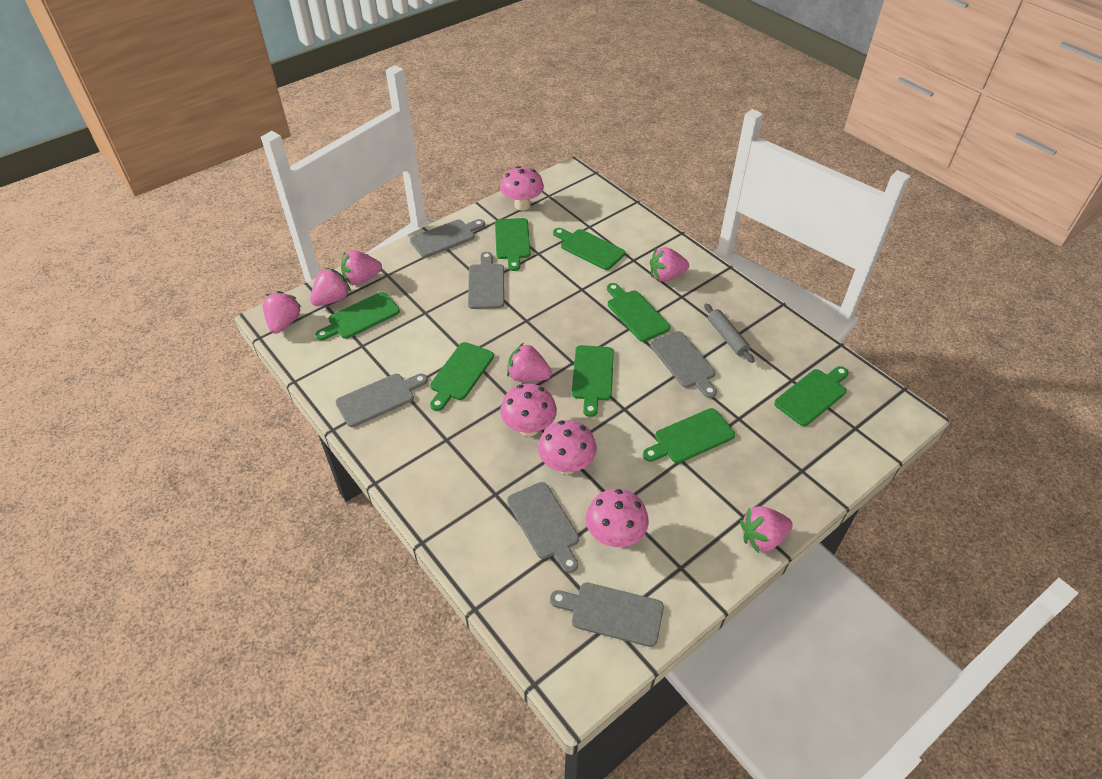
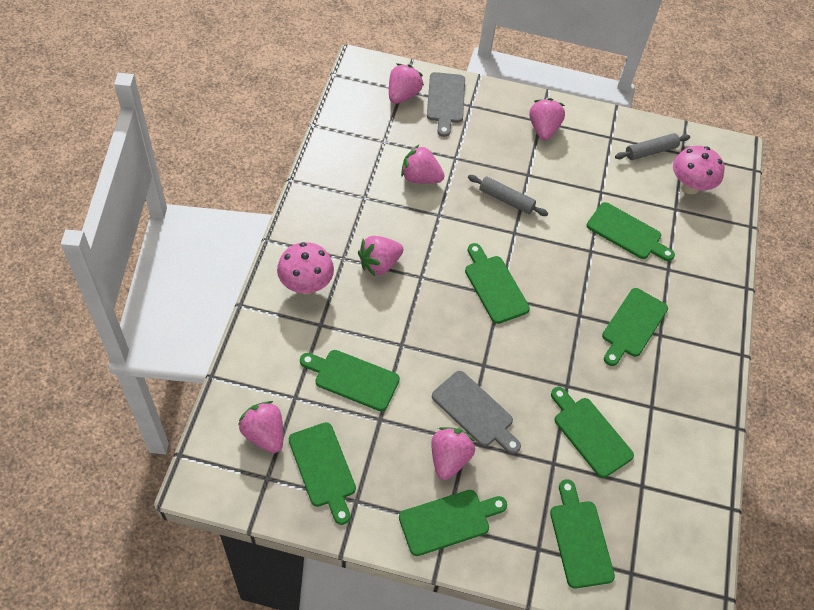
grey cutting board: 6 -> 2
grey rolling pin: 1 -> 2
pink mushroom: 4 -> 2

